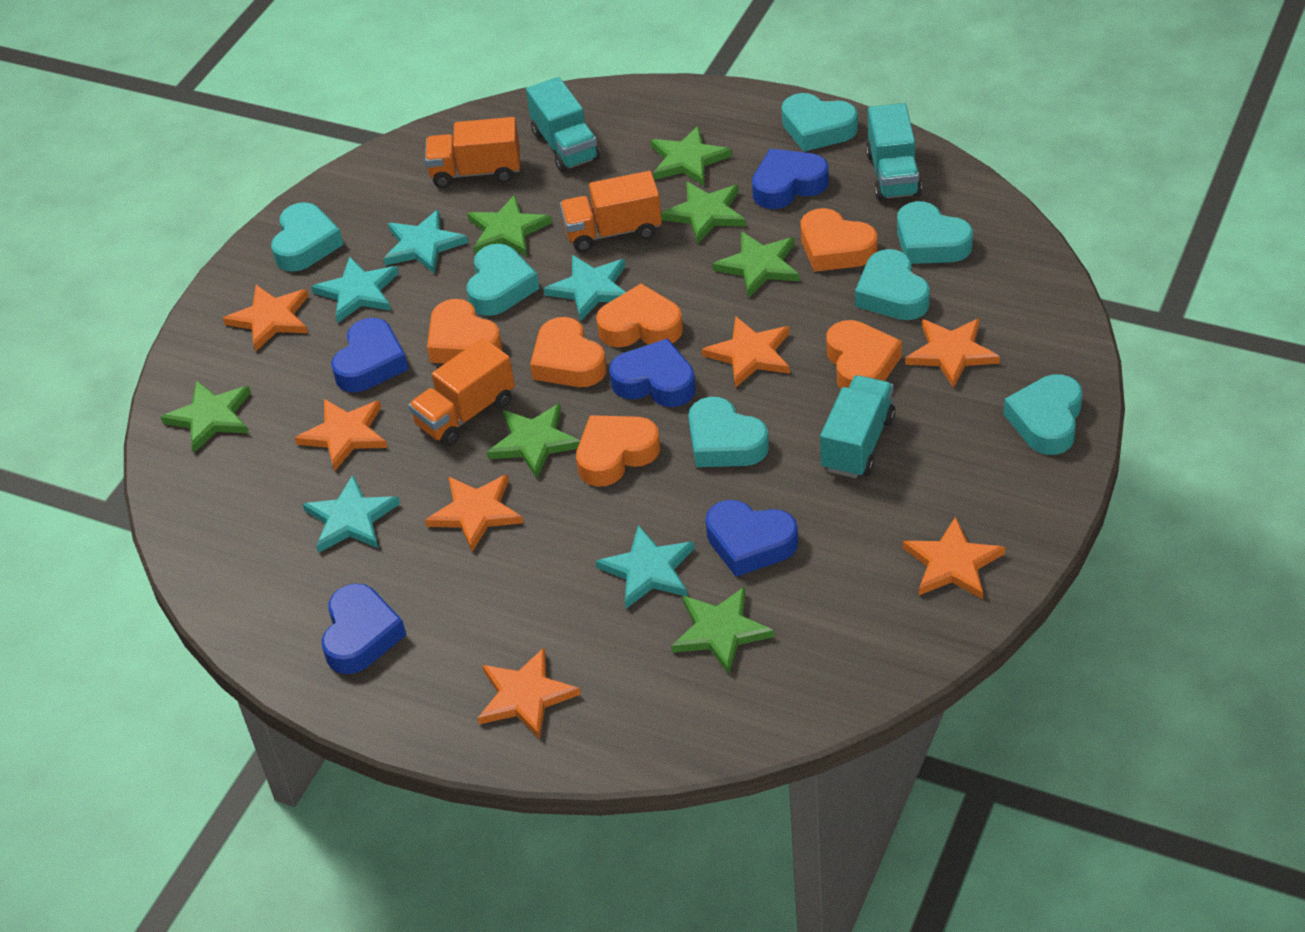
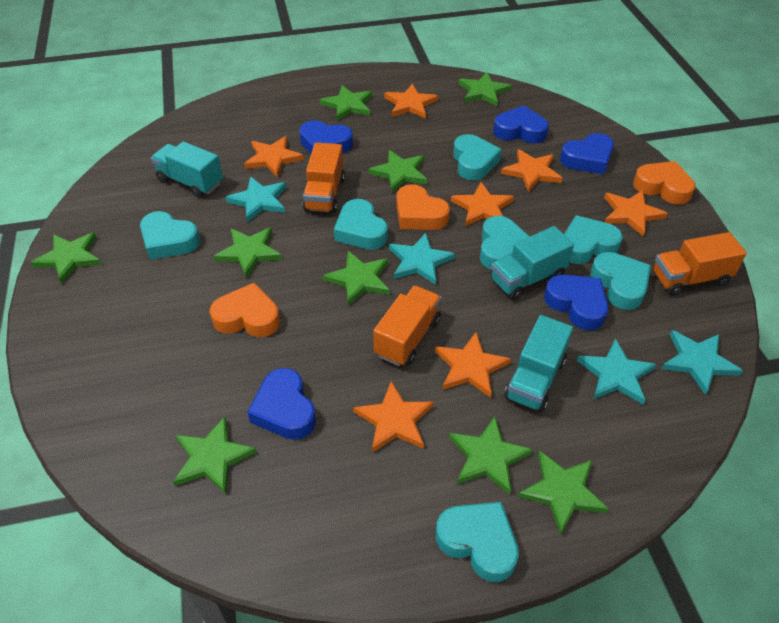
green star: 7 -> 9
orange heart: 6 -> 3
turquoise star: 5 -> 4

